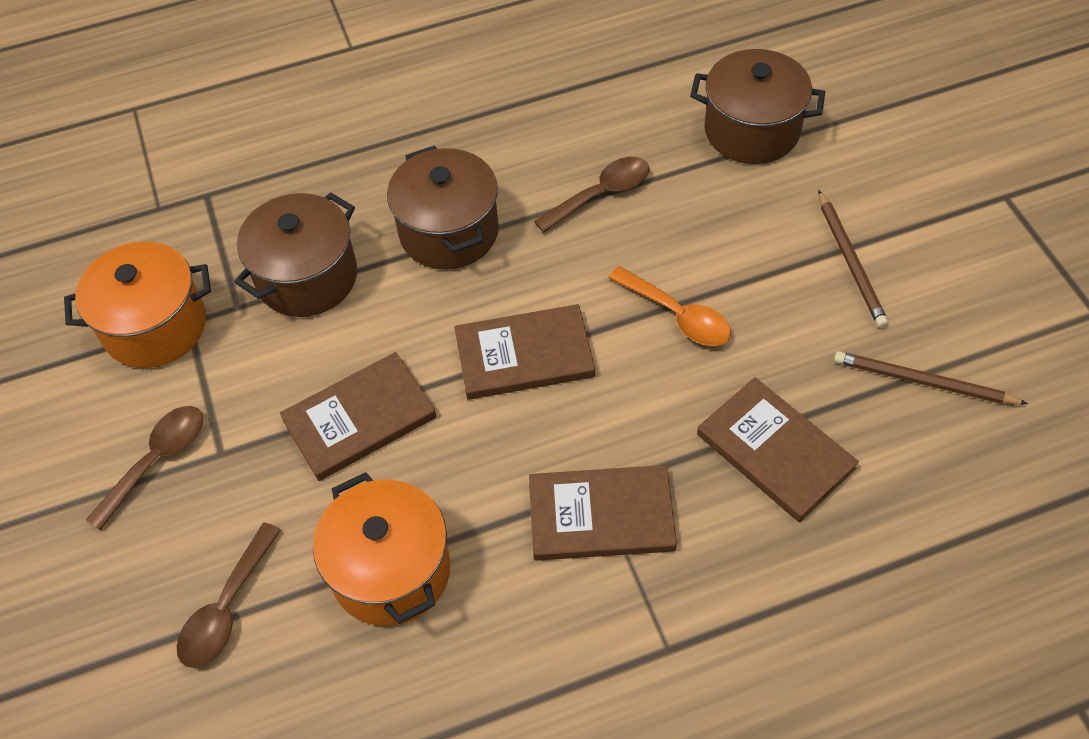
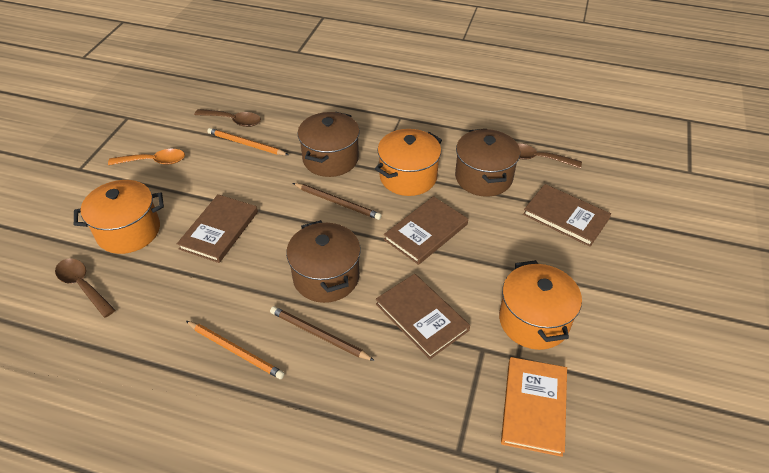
orange book: 0 -> 1
orange pencil: 0 -> 2
orange pot: 2 -> 3

